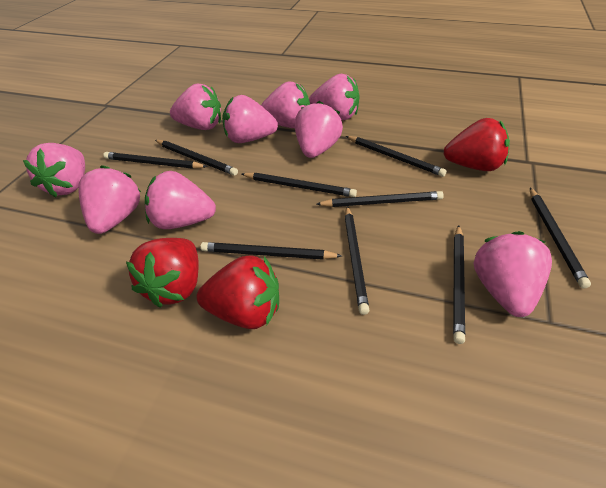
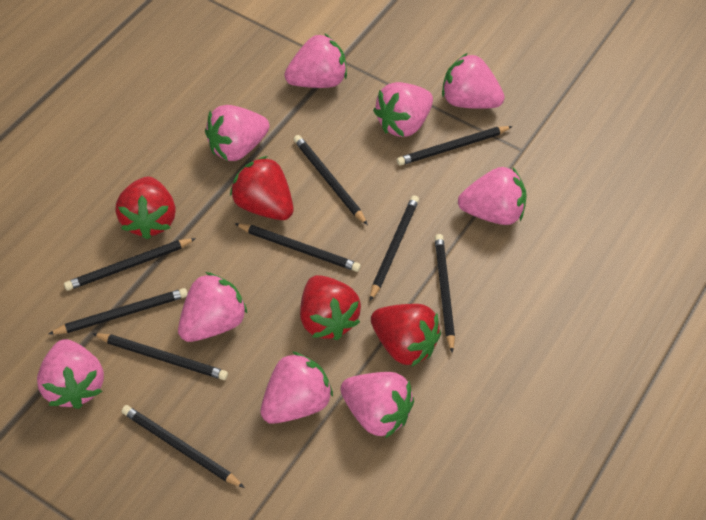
red strawberry: 3 -> 4

